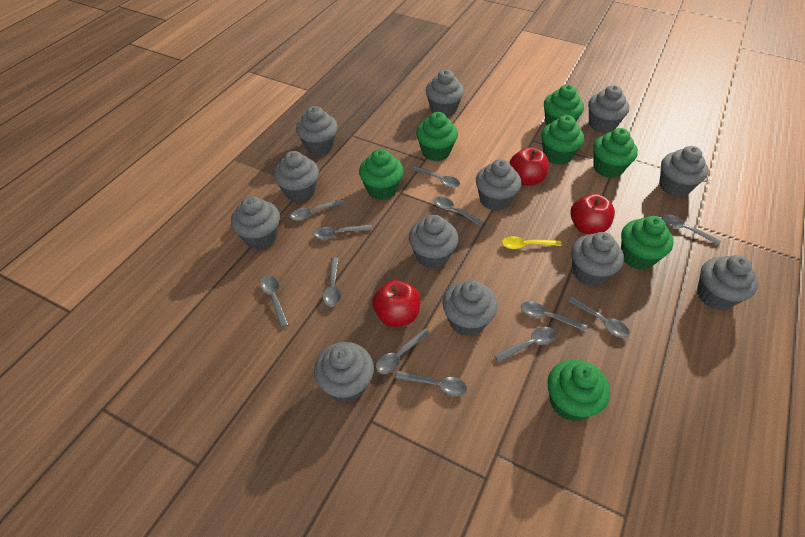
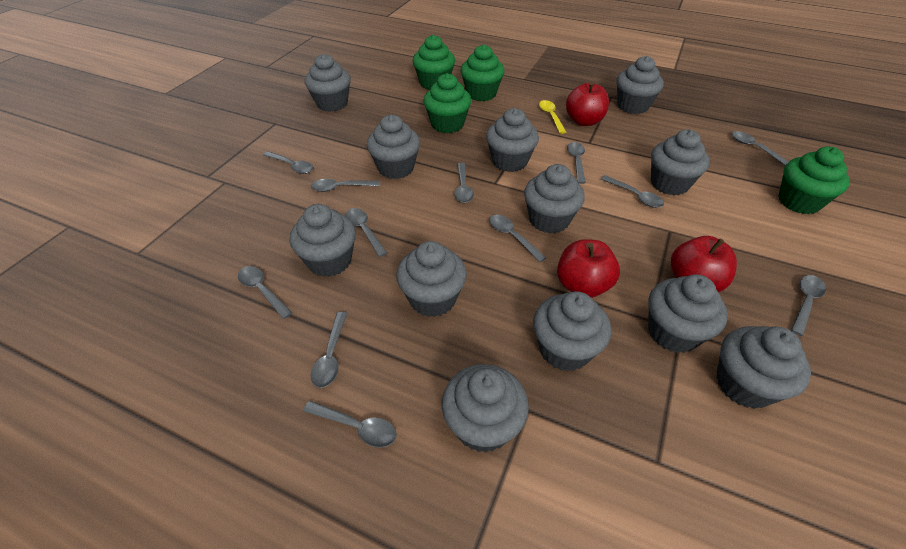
green cupcake: 7 -> 4

